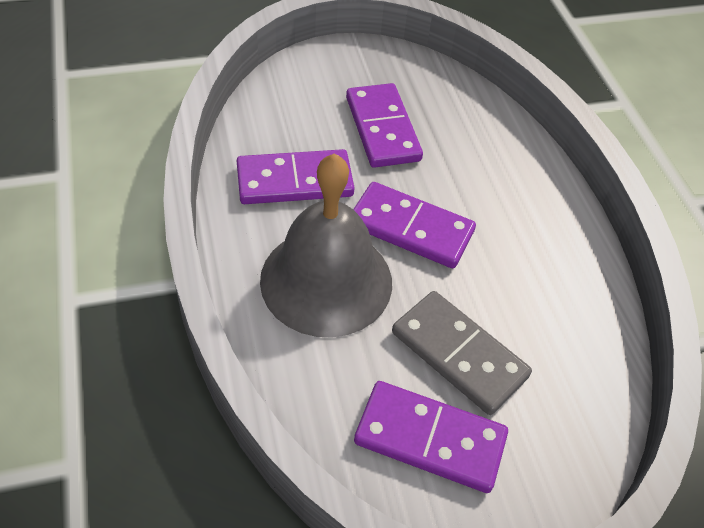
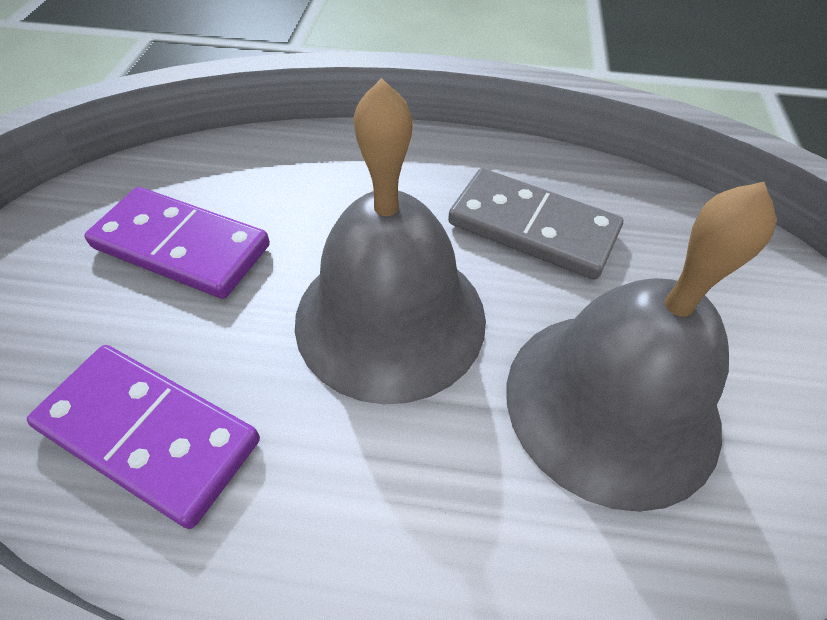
grey bell: 1 -> 2
purple domino: 4 -> 2

